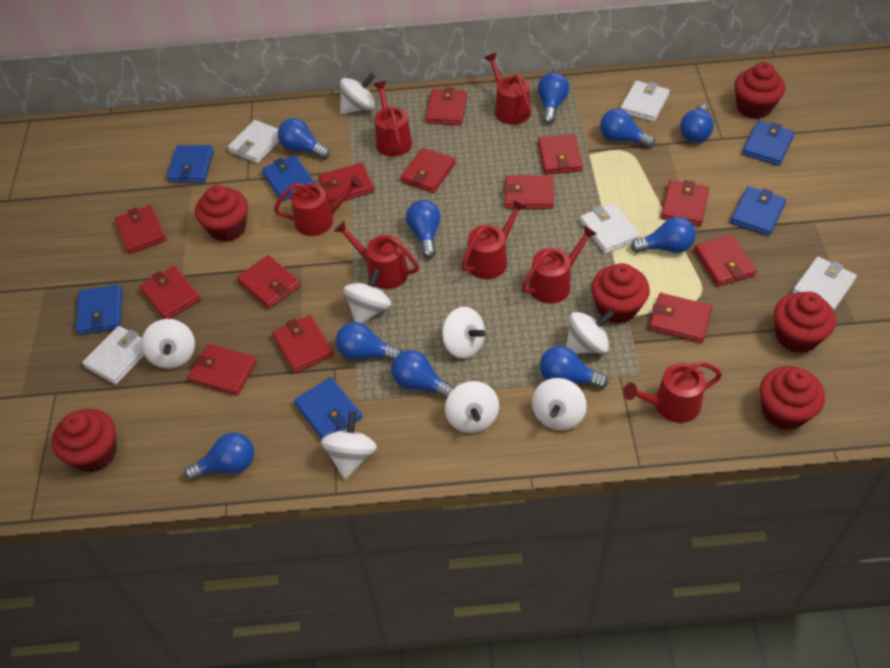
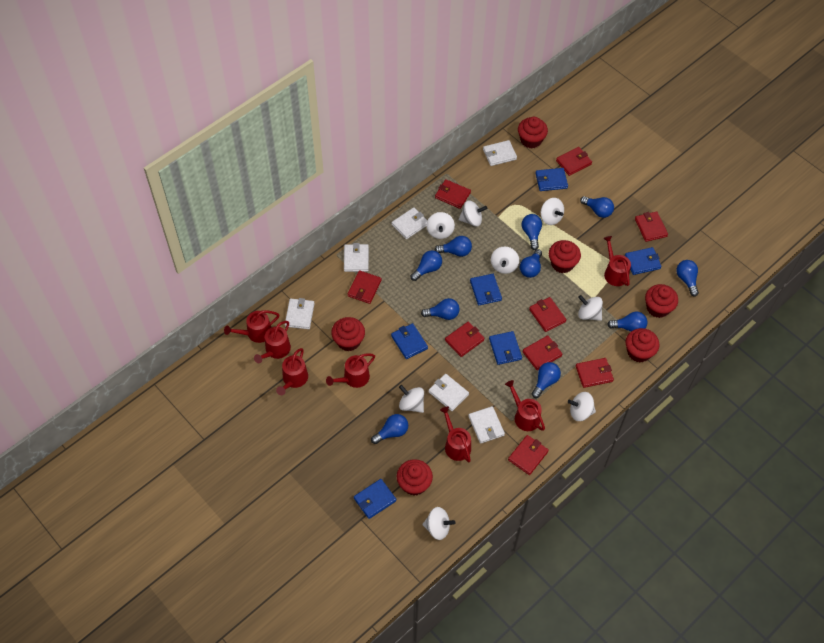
red wallet: 13 -> 9
white wallet: 5 -> 6

